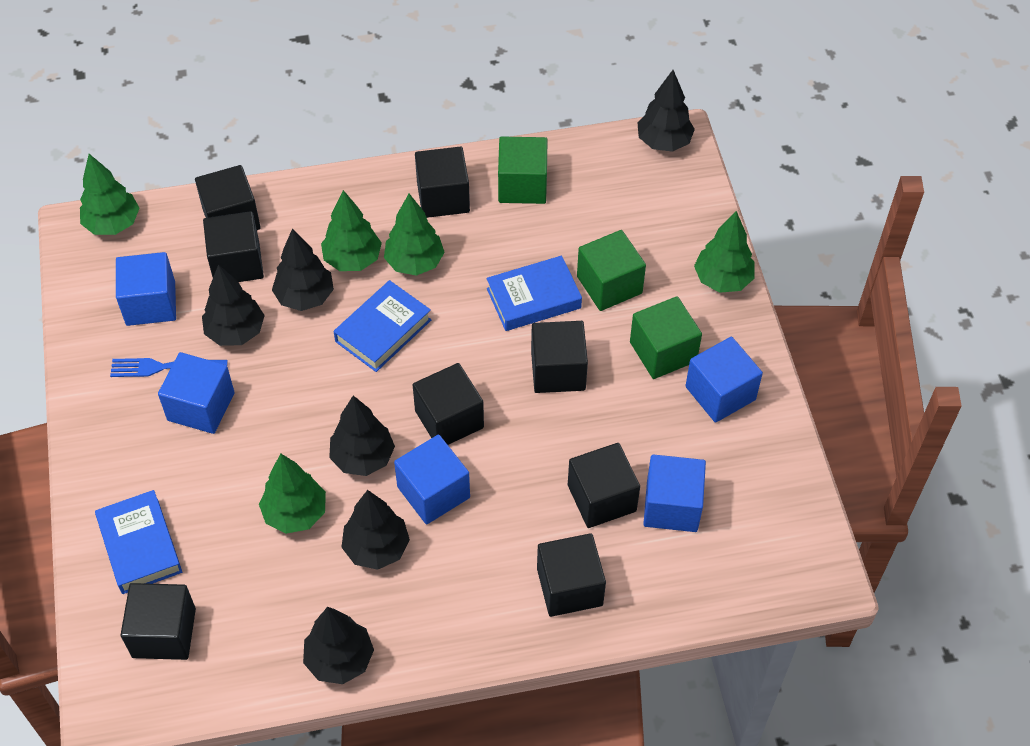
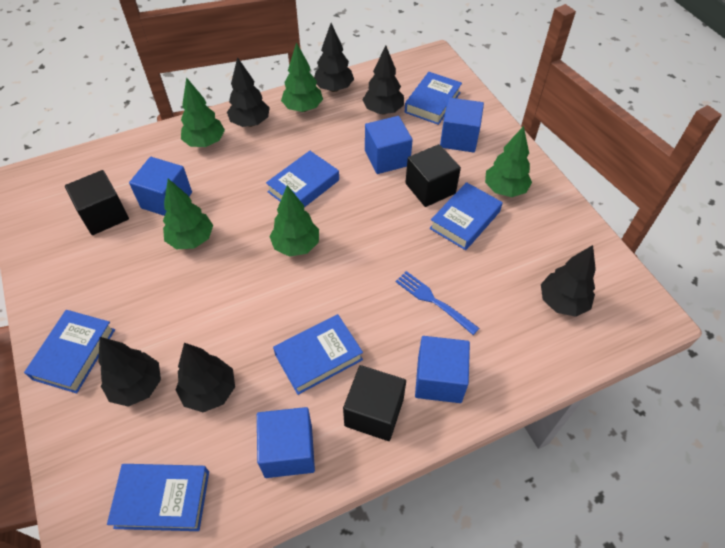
black cube: 8 -> 3
blue book: 3 -> 6
green cube: 3 -> 0

